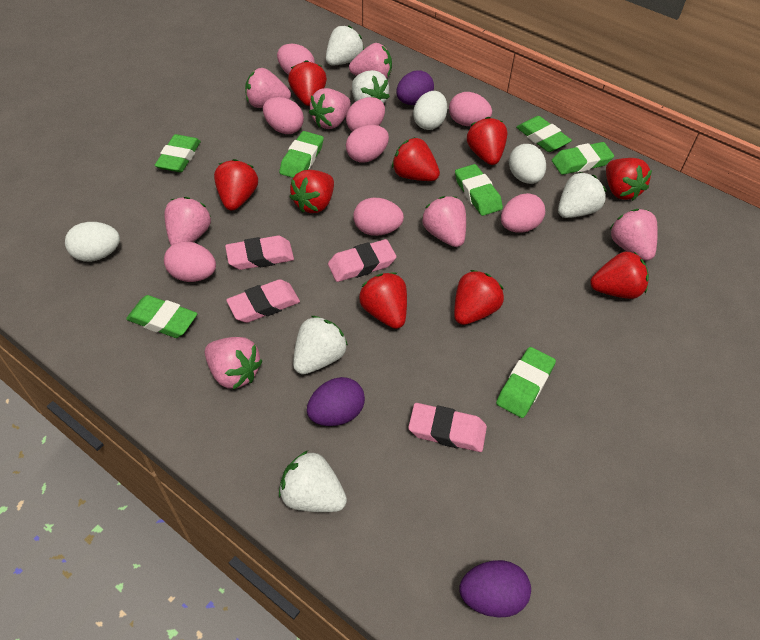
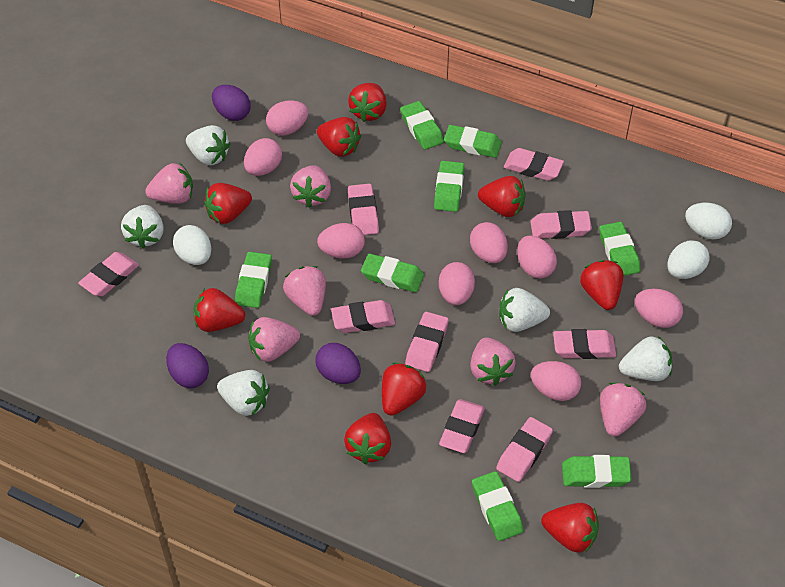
green eraser: 7 -> 8
pink eraser: 4 -> 9
pink strawberry: 7 -> 6

